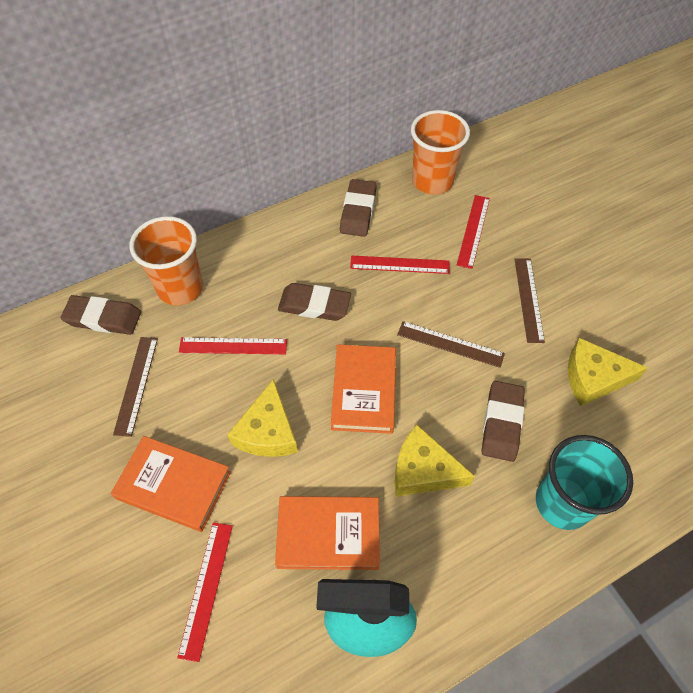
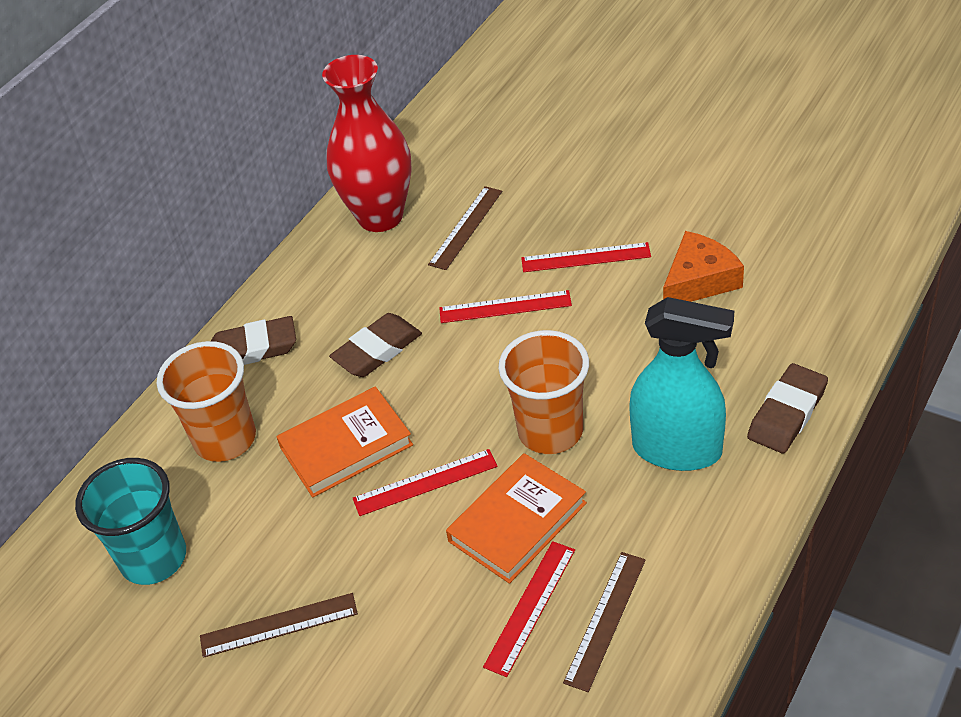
brown eraser: 4 -> 3
orange book: 3 -> 2
orange cheese: 0 -> 1
red vase: 0 -> 1
yellow cheese: 3 -> 0

